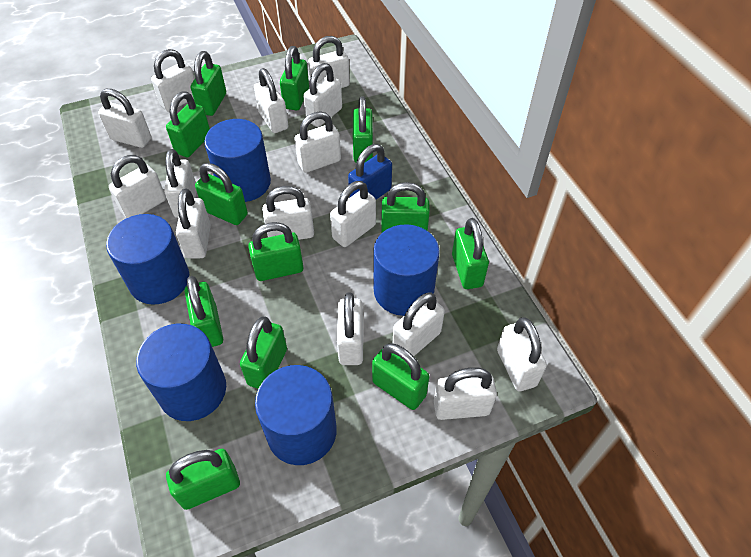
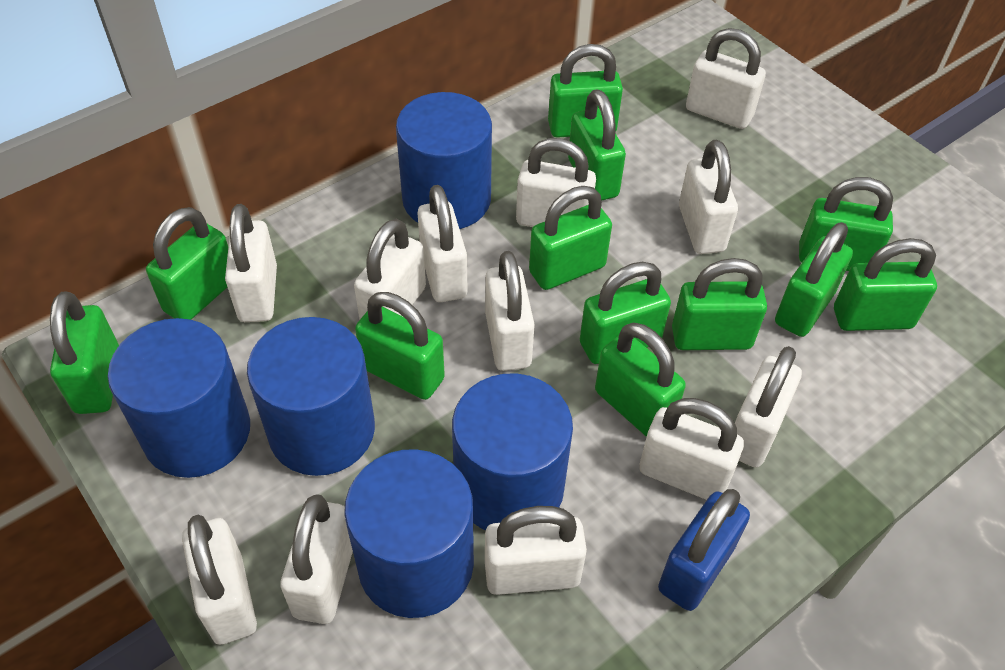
white padlock: 15 -> 12

